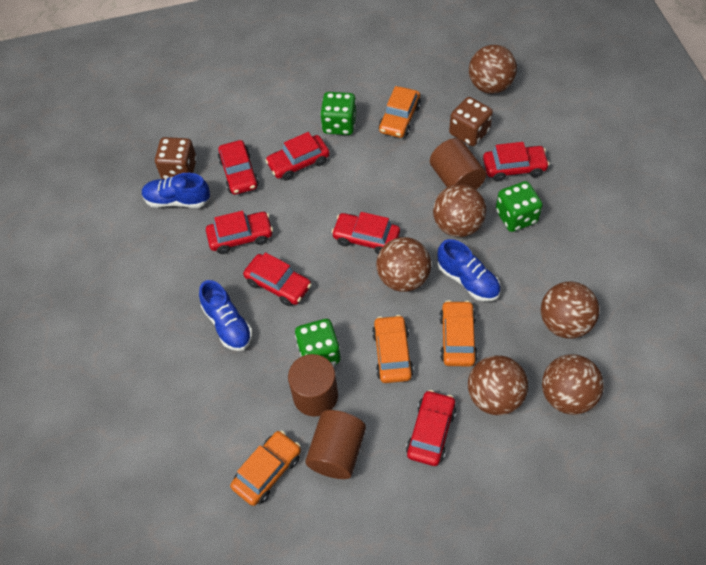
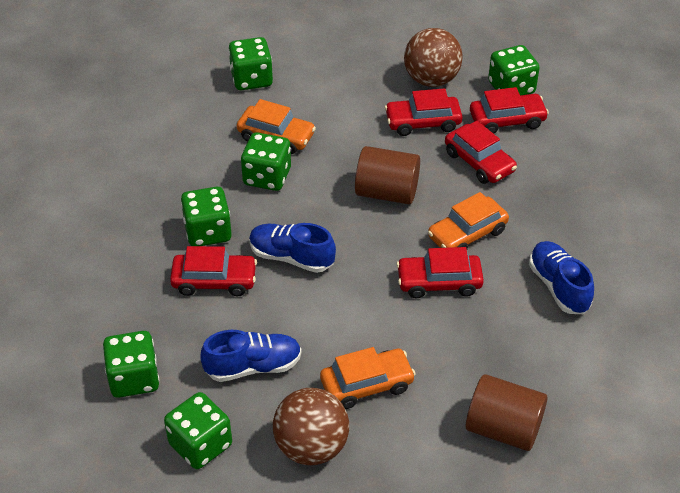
brown ball: 6 -> 2
brown cylinder: 3 -> 2
brown dice: 2 -> 0
green dice: 3 -> 6
orange car: 4 -> 3
red car: 7 -> 5

